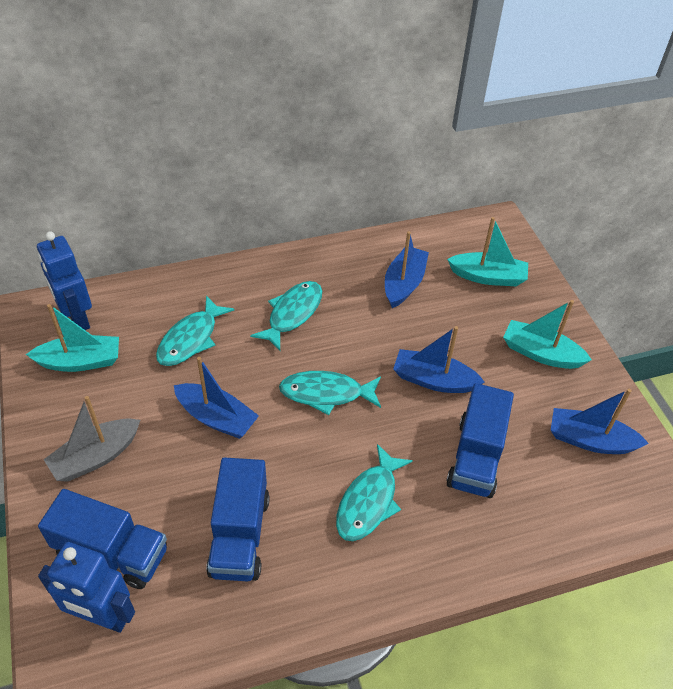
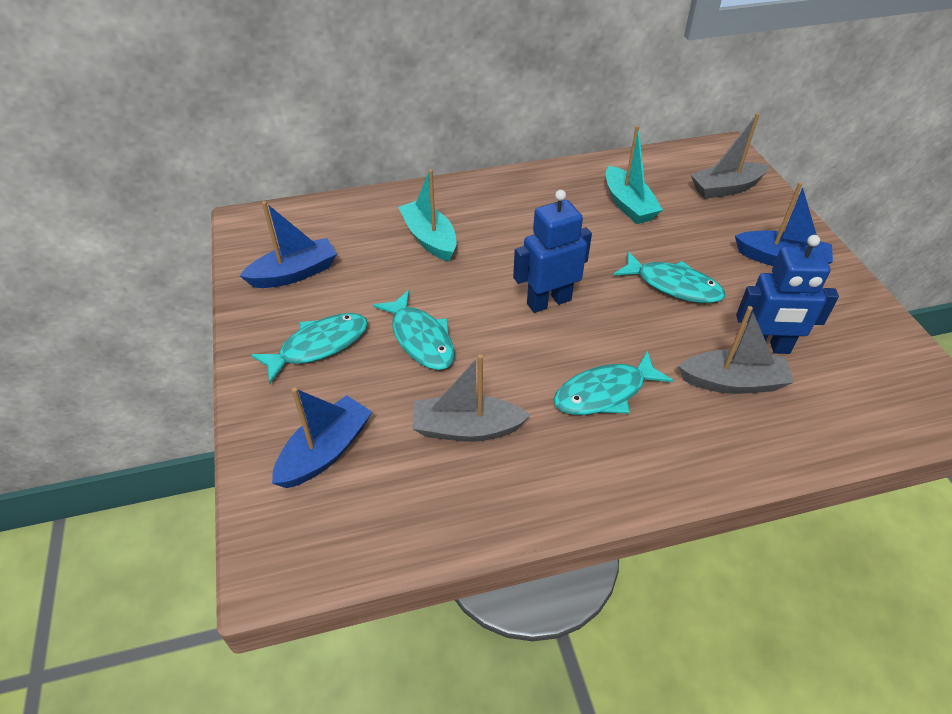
blue boat: 4 -> 3
blue truck: 3 -> 0
grey boat: 1 -> 3
turquoise boat: 3 -> 2

